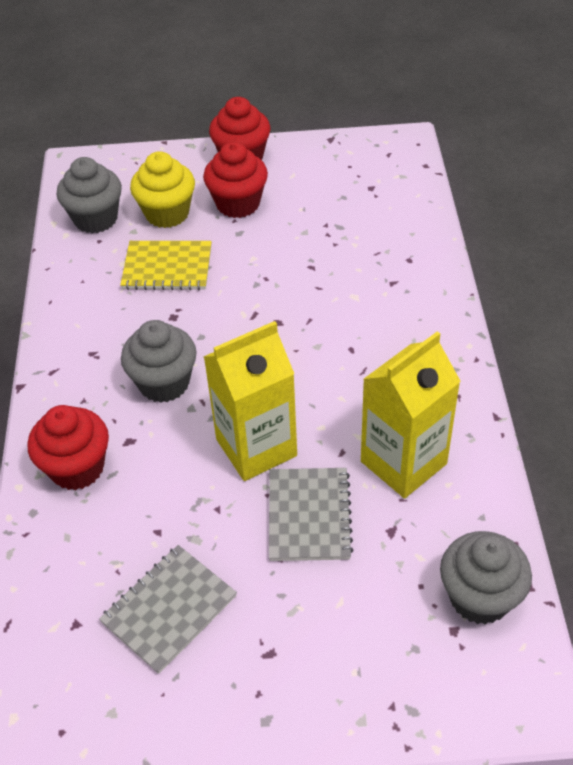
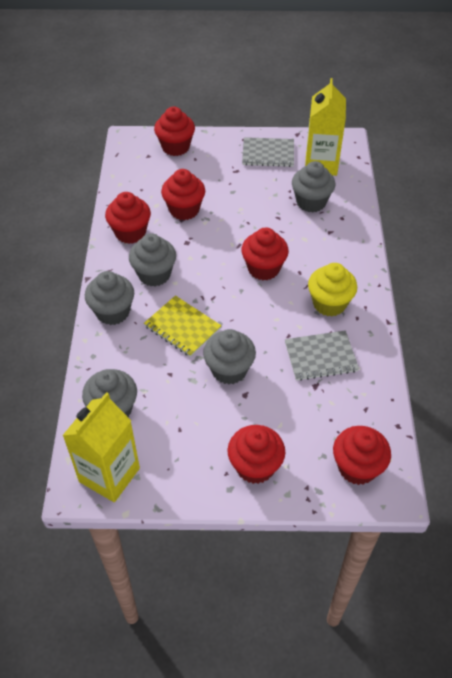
grey cupcake: 3 -> 5
red cupcake: 3 -> 6

